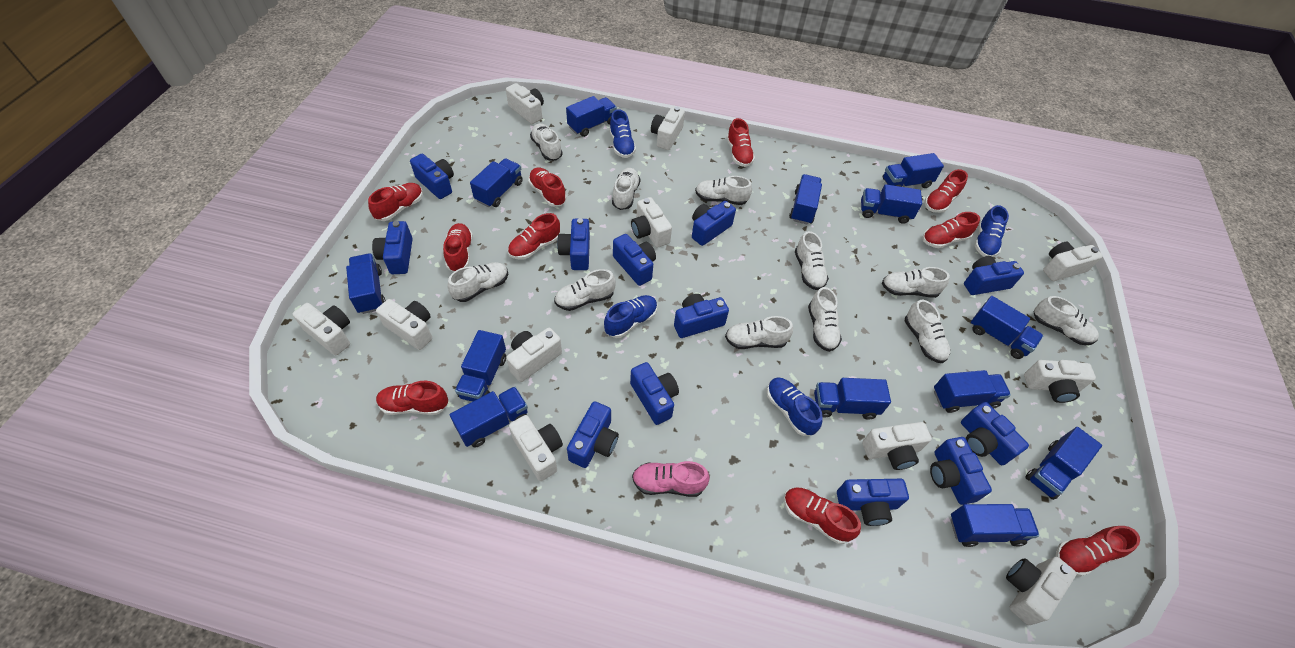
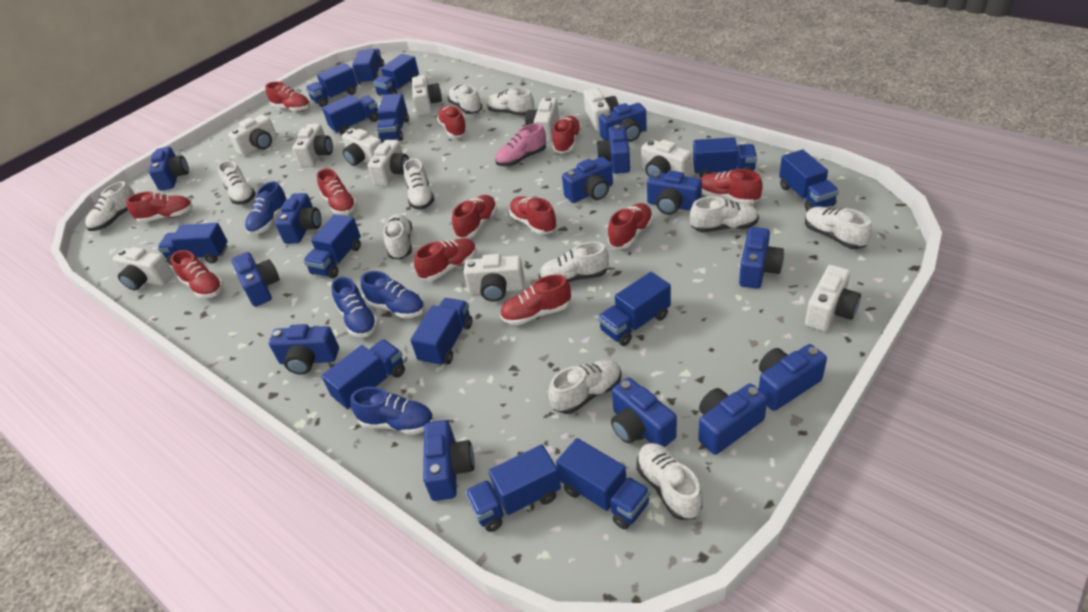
blue camera: 12 -> 13
blue truck: 13 -> 14
red shoe: 10 -> 12

